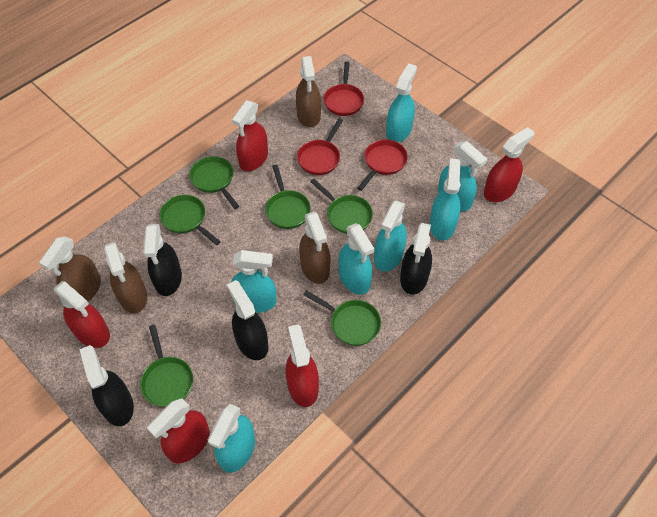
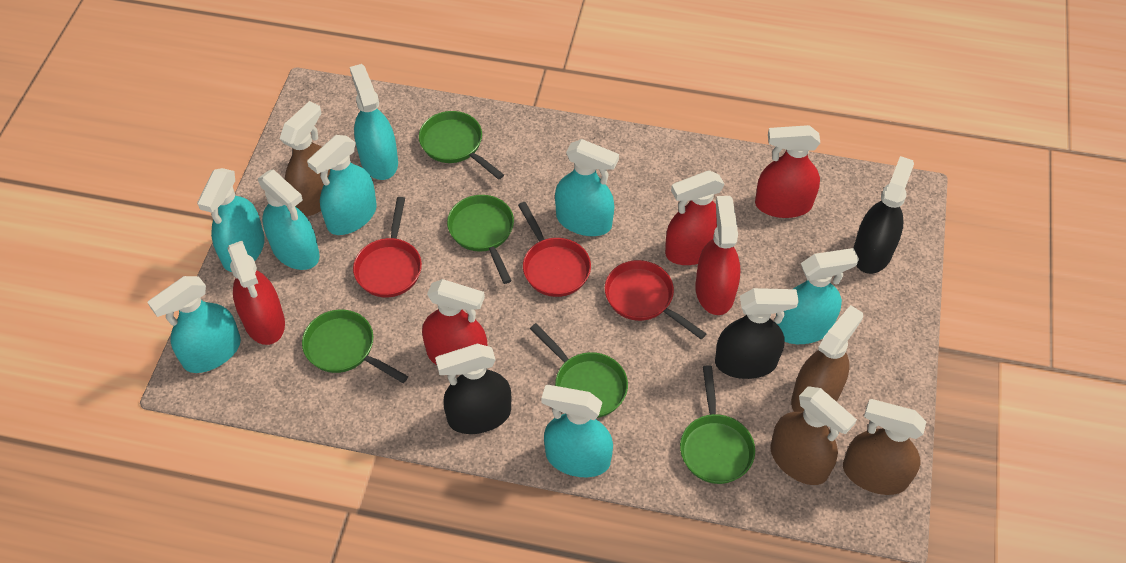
black spray bottle: 4 -> 3
green pan: 6 -> 5
turquoise spray bottle: 7 -> 8

